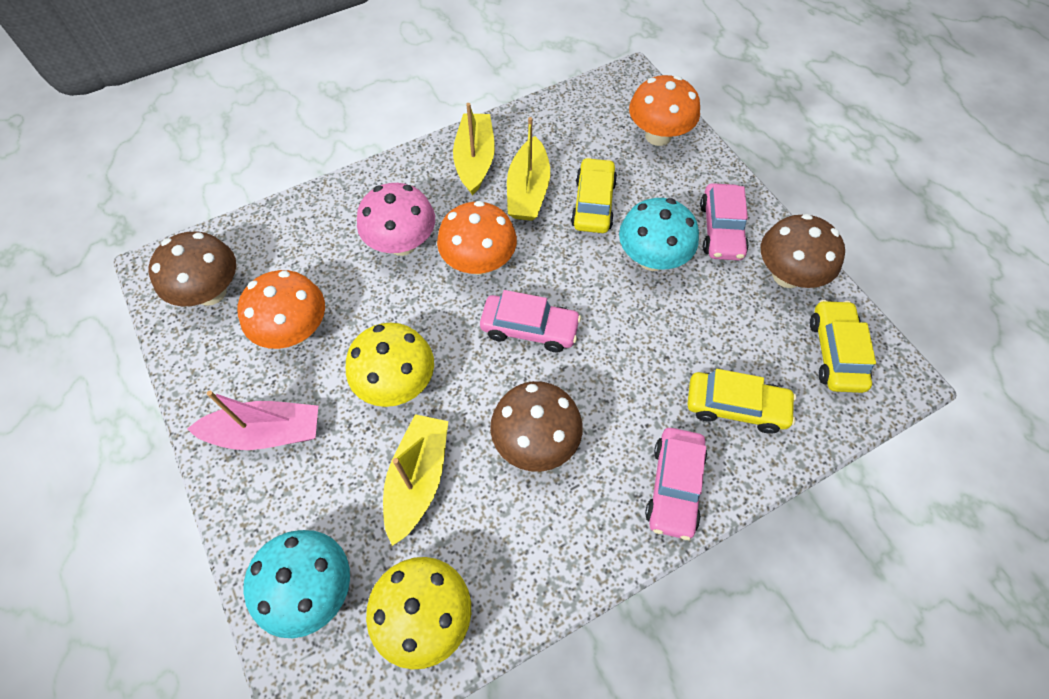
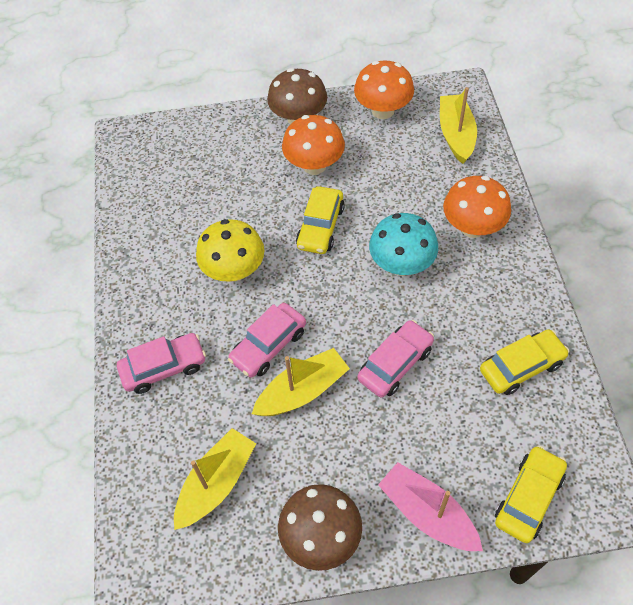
brown mushroom: 3 -> 2
pink mushroom: 1 -> 0
turquoise mushroom: 2 -> 1
yellow mushroom: 2 -> 1

